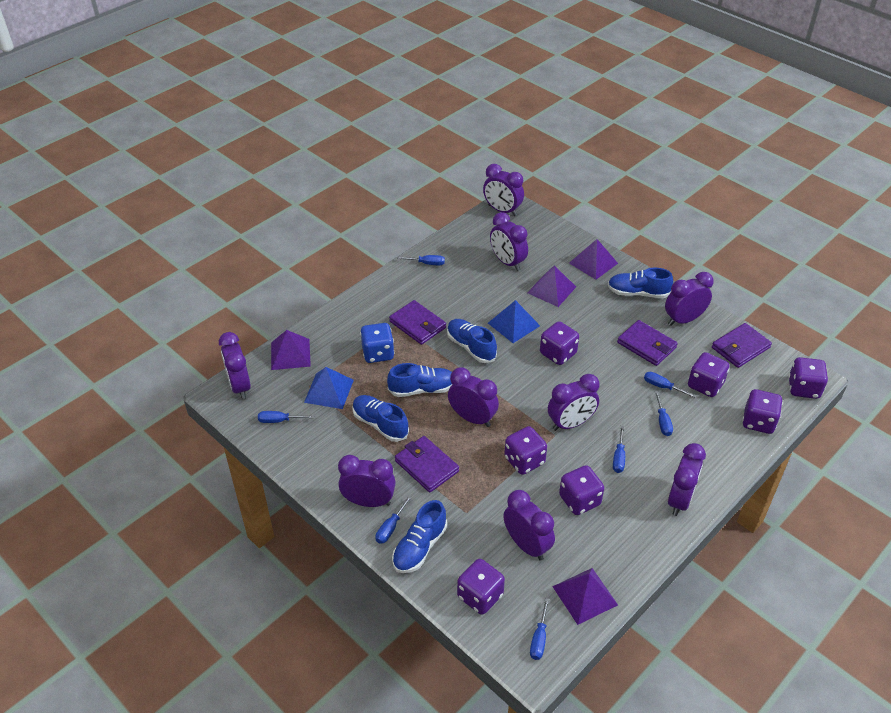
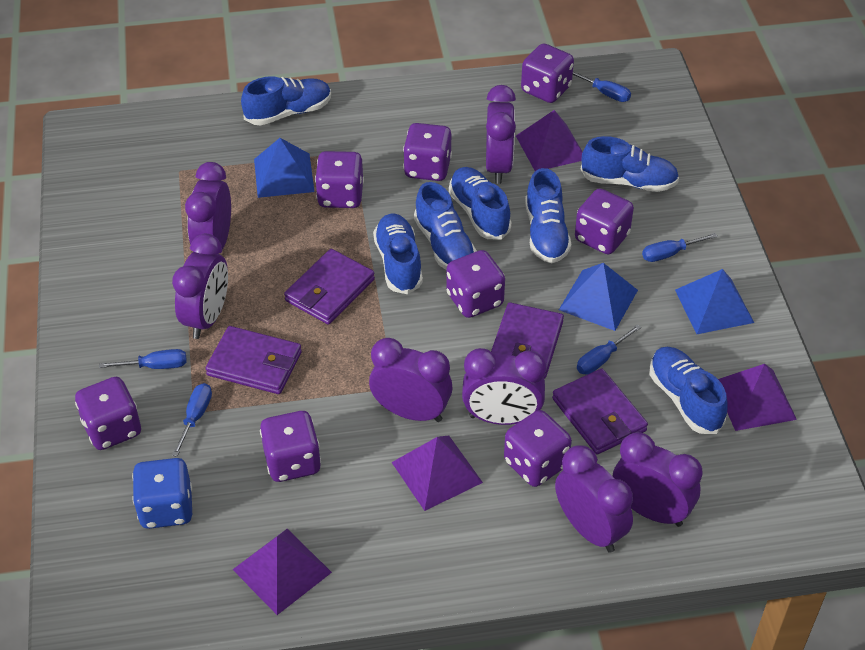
blue pyramid: 2 -> 3
blue screwdriver: 7 -> 5
blue shoe: 5 -> 7
purple clock: 9 -> 7
purple dice: 7 -> 8

